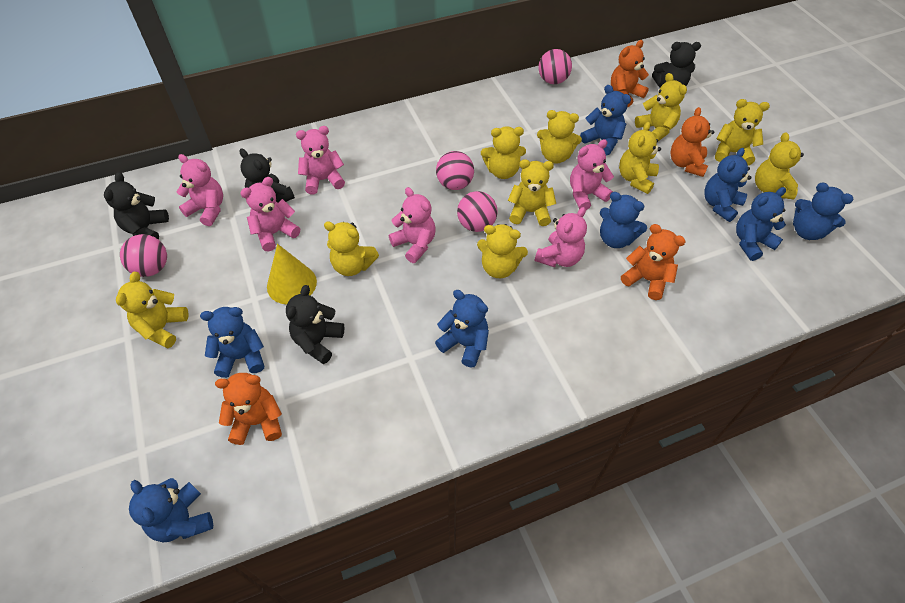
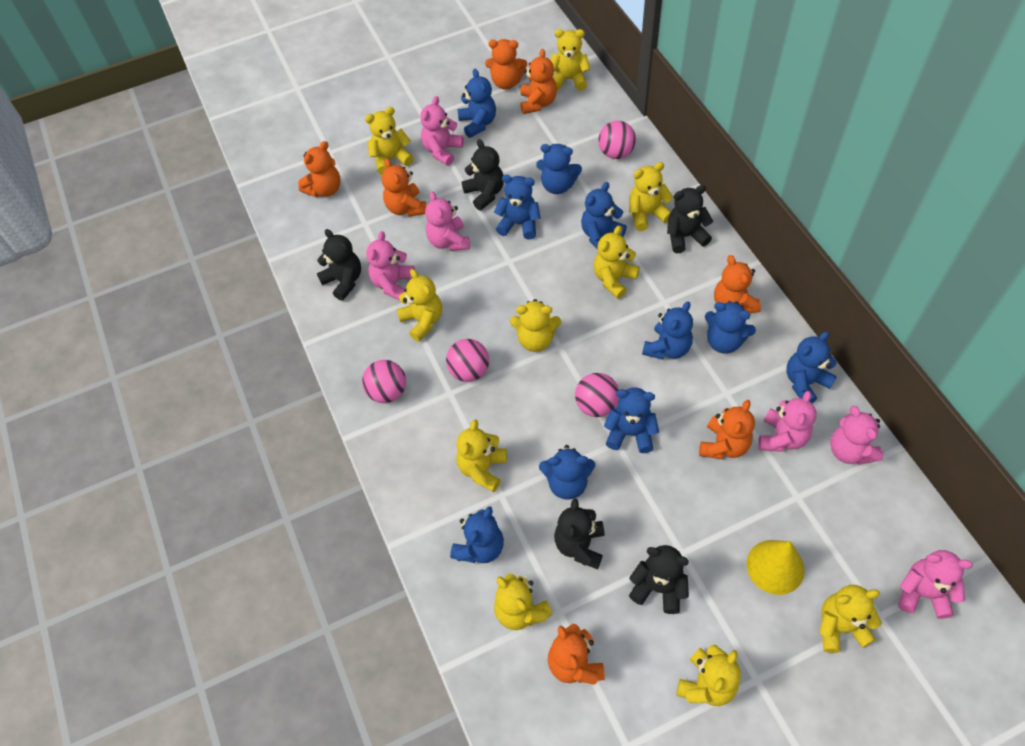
black teddy bear: 4 -> 5
blue teddy bear: 8 -> 10
orange teddy bear: 4 -> 7

